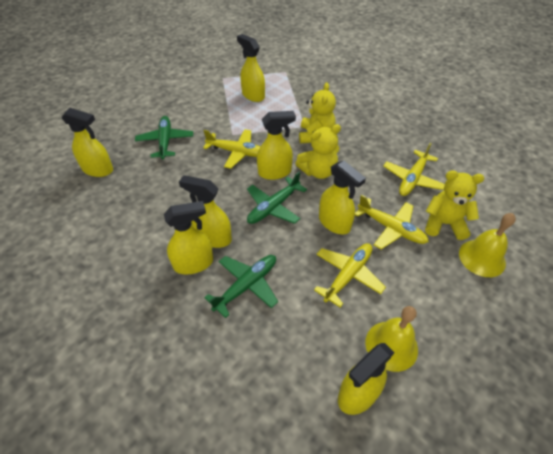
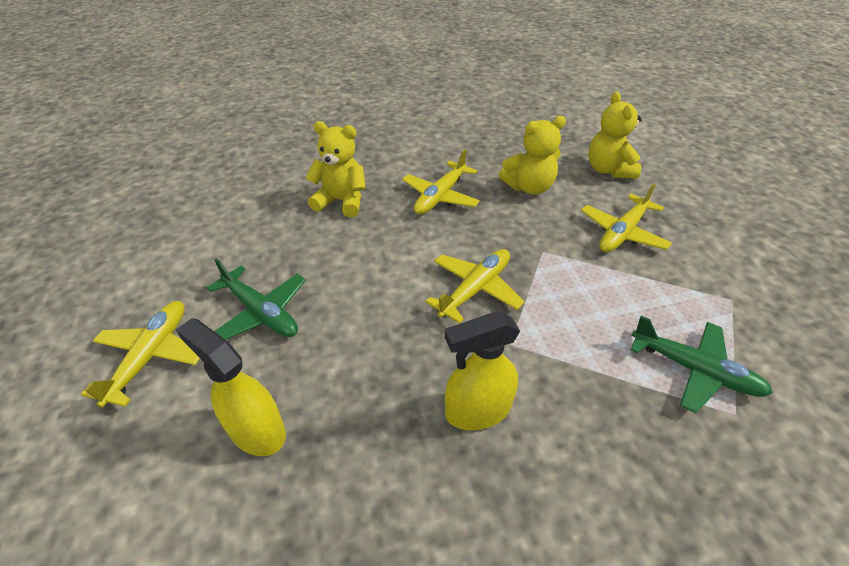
green plane: 3 -> 2
yellow bell: 2 -> 0
yellow spray bottle: 7 -> 2

